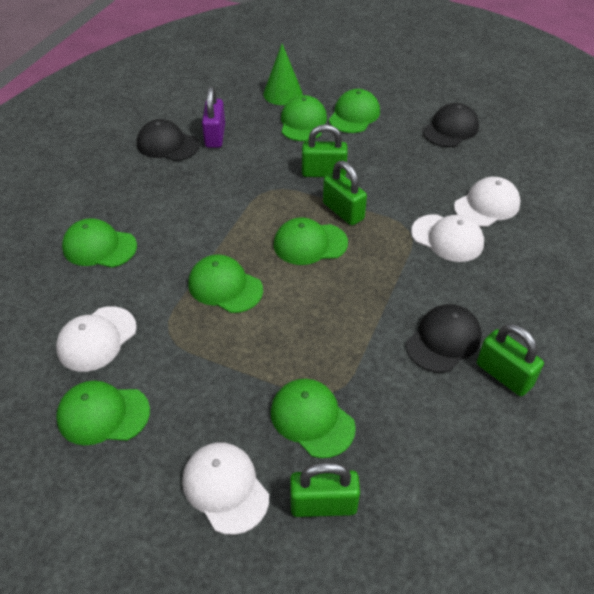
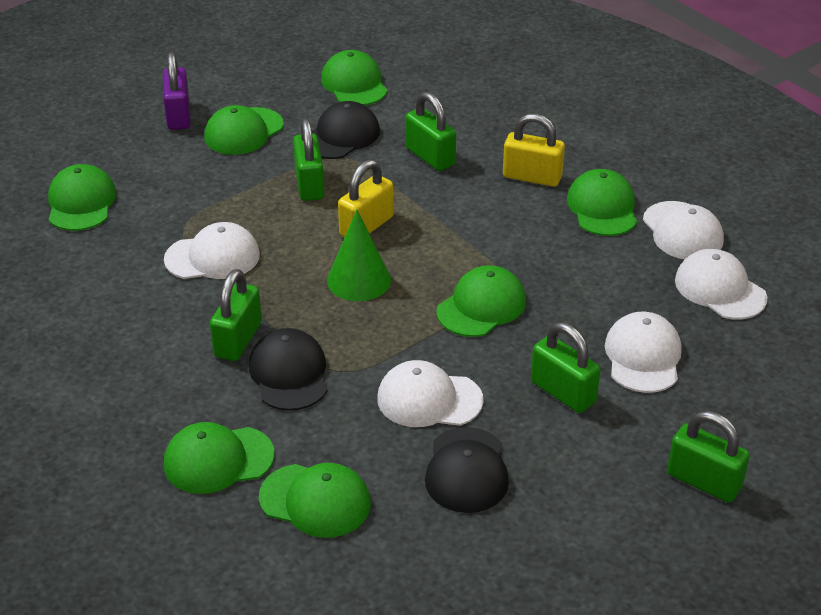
green padlock: 4 -> 5
white cap: 4 -> 5
yellow padlock: 0 -> 2

